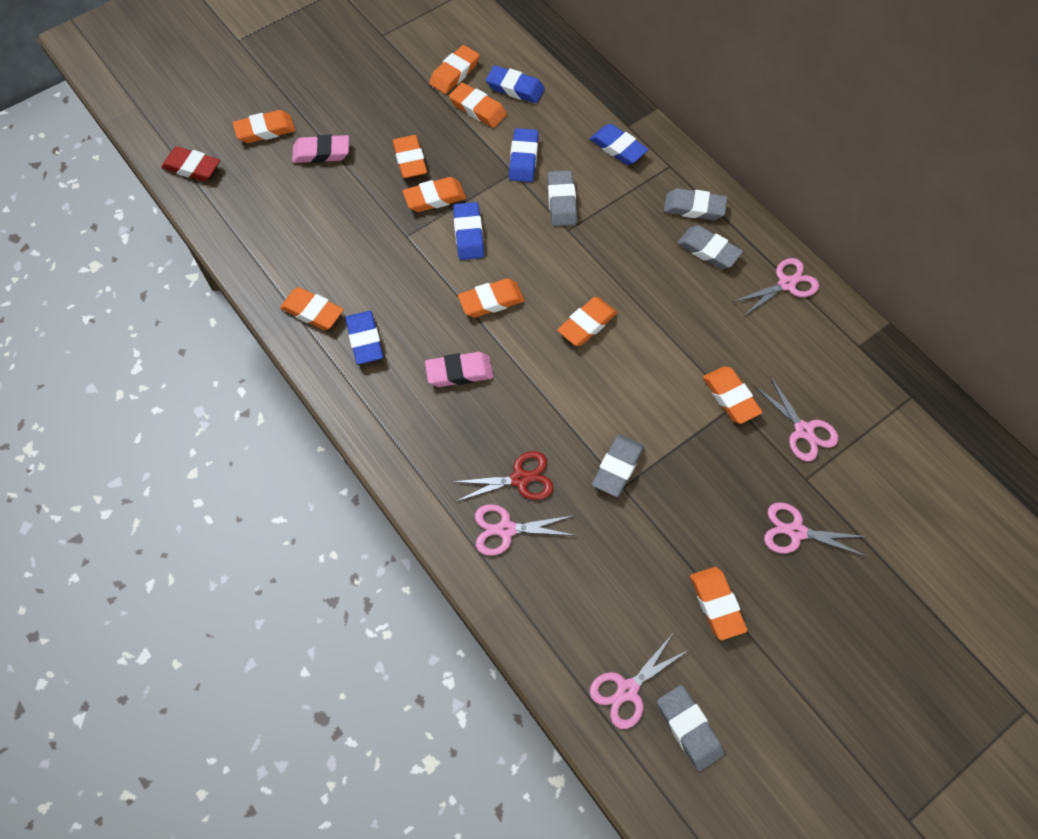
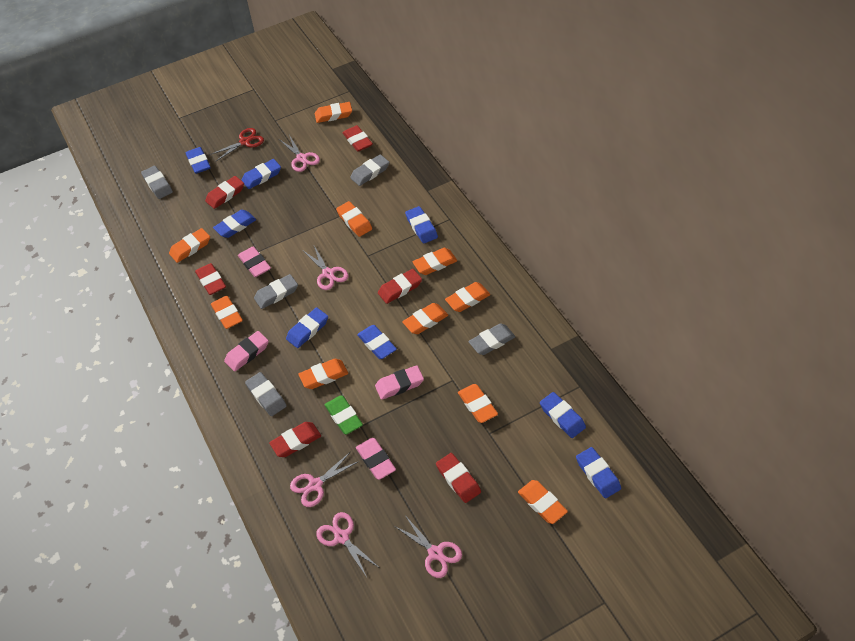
blue eraser: 5 -> 8
green eraser: 0 -> 1
pink eraser: 2 -> 4
red eraser: 1 -> 6

